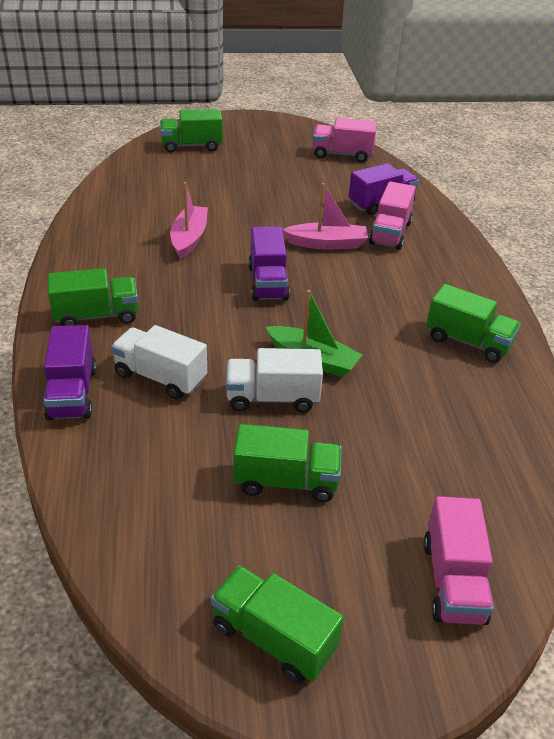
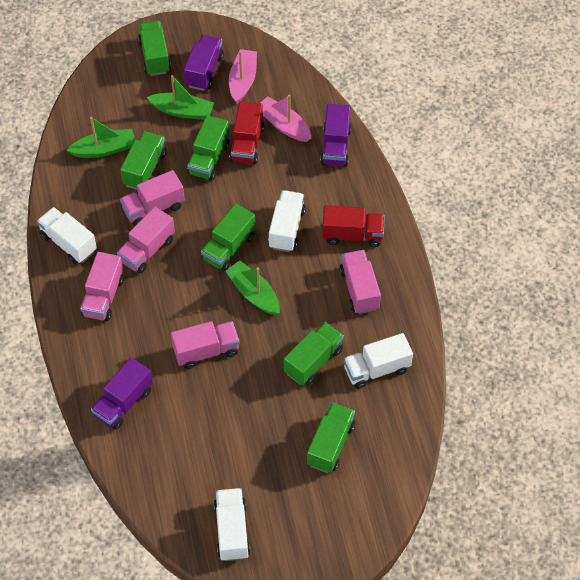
green boat: 1 -> 3
green truck: 5 -> 6
pink truck: 3 -> 5
red truck: 0 -> 2
white truck: 2 -> 4

